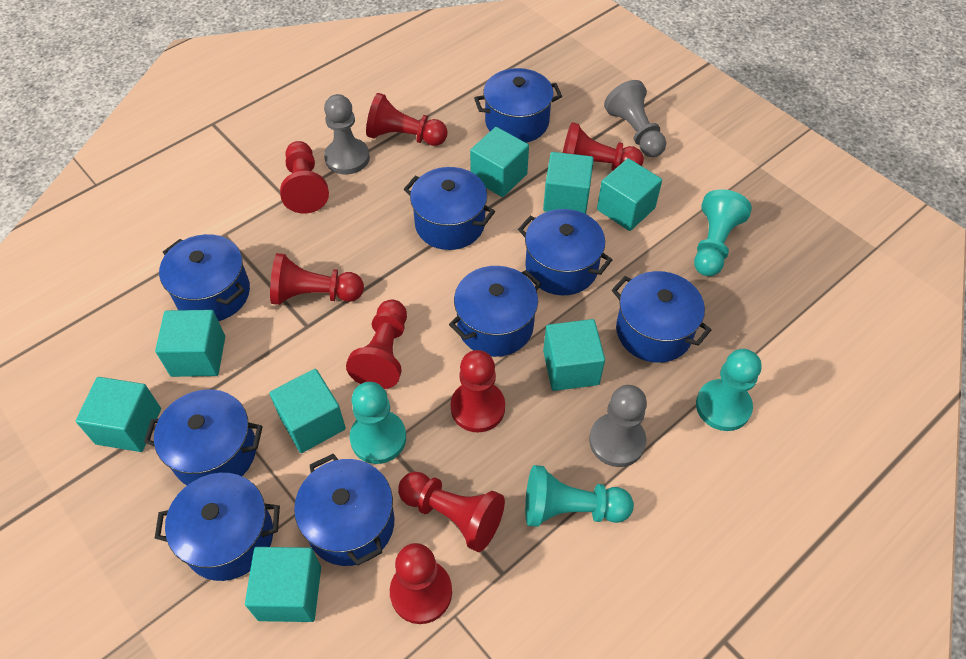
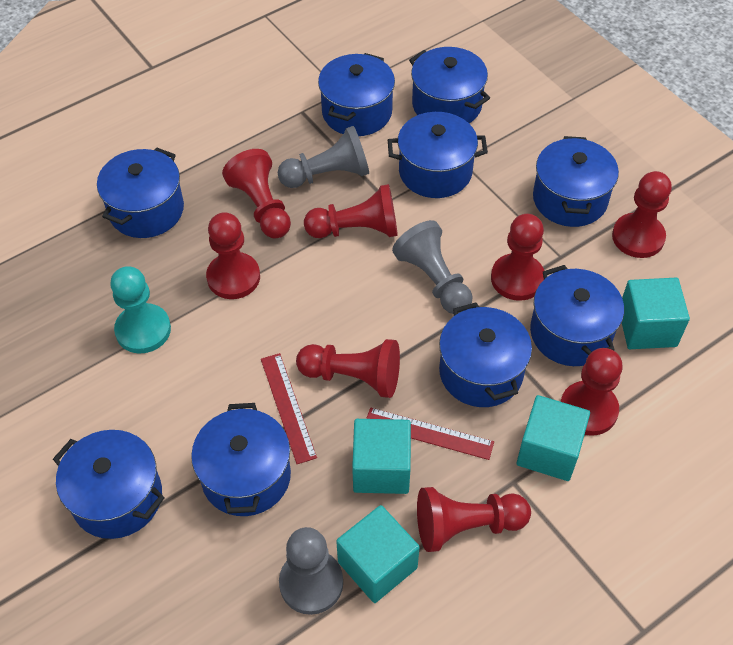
red ruler: 0 -> 2
turquoise cube: 8 -> 4
turquoise pawn: 4 -> 1

